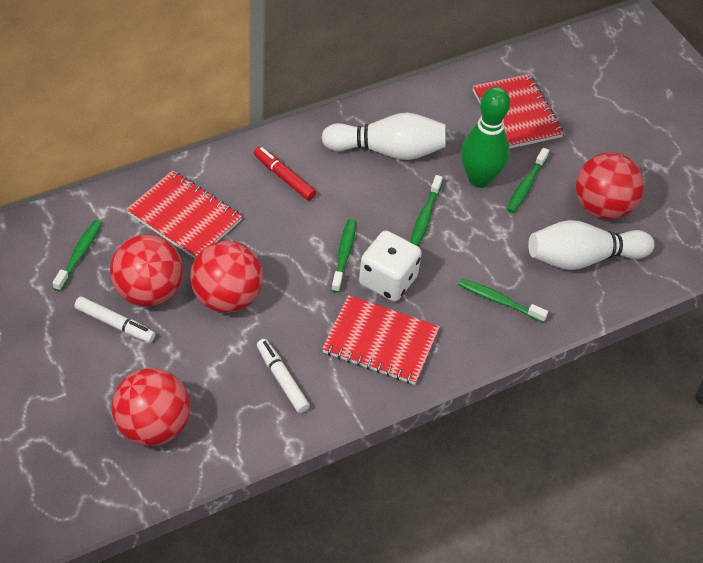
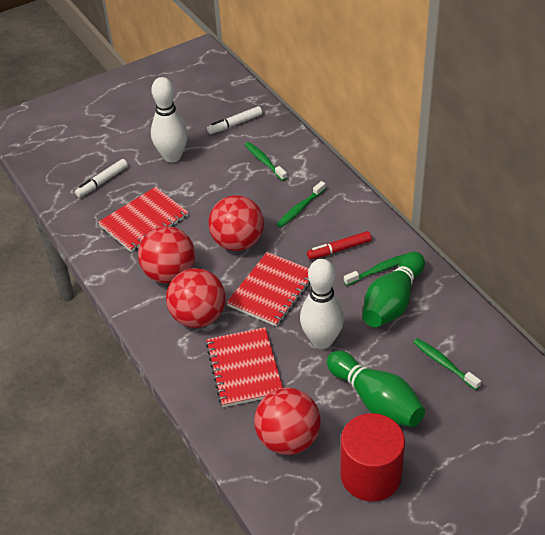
green bowling pin: 1 -> 2
green toothbrush: 5 -> 4
red cylinder: 0 -> 1
white dice: 1 -> 0

